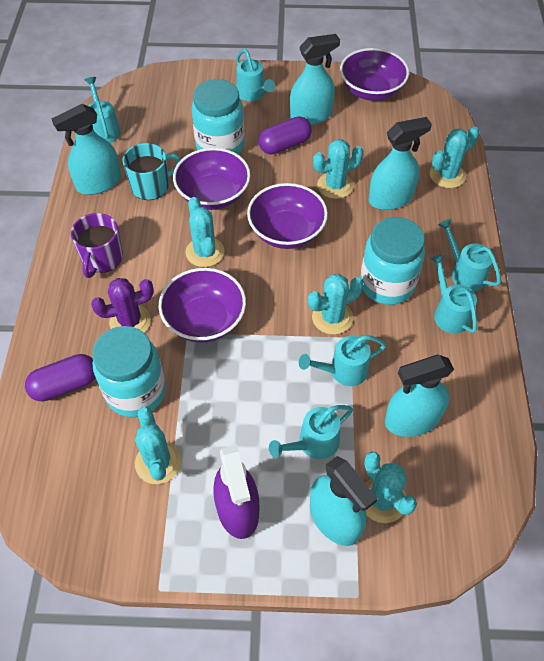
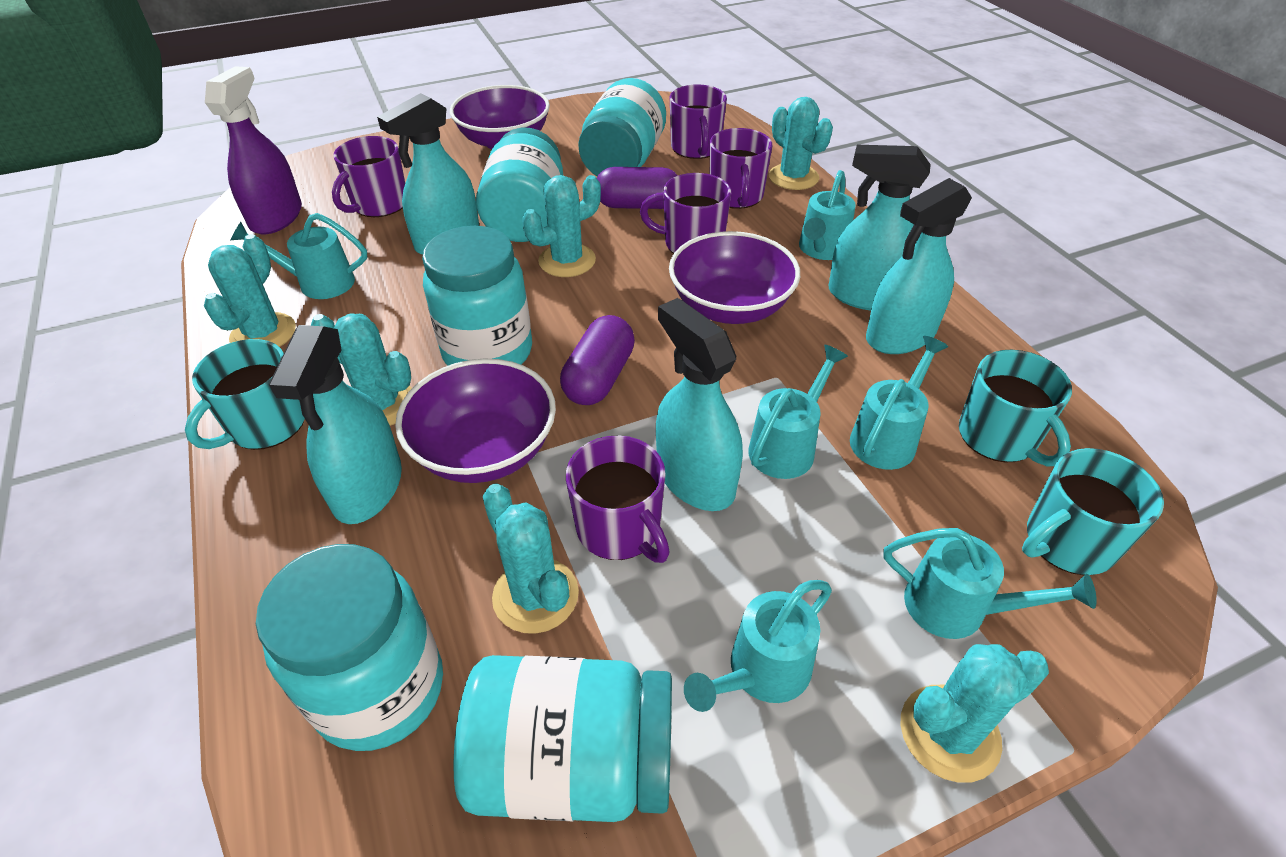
purple bowl: 4 -> 3
purple cactus: 1 -> 0
purple mug: 1 -> 5
turquoise jar: 3 -> 5
turquoise mug: 1 -> 3

